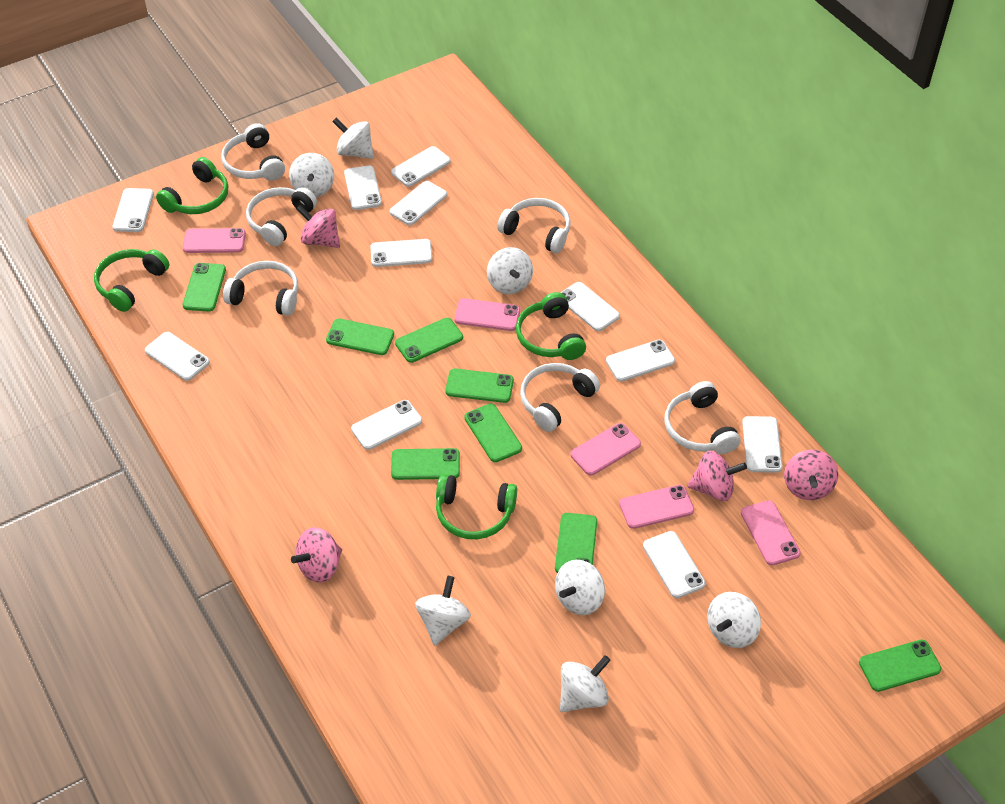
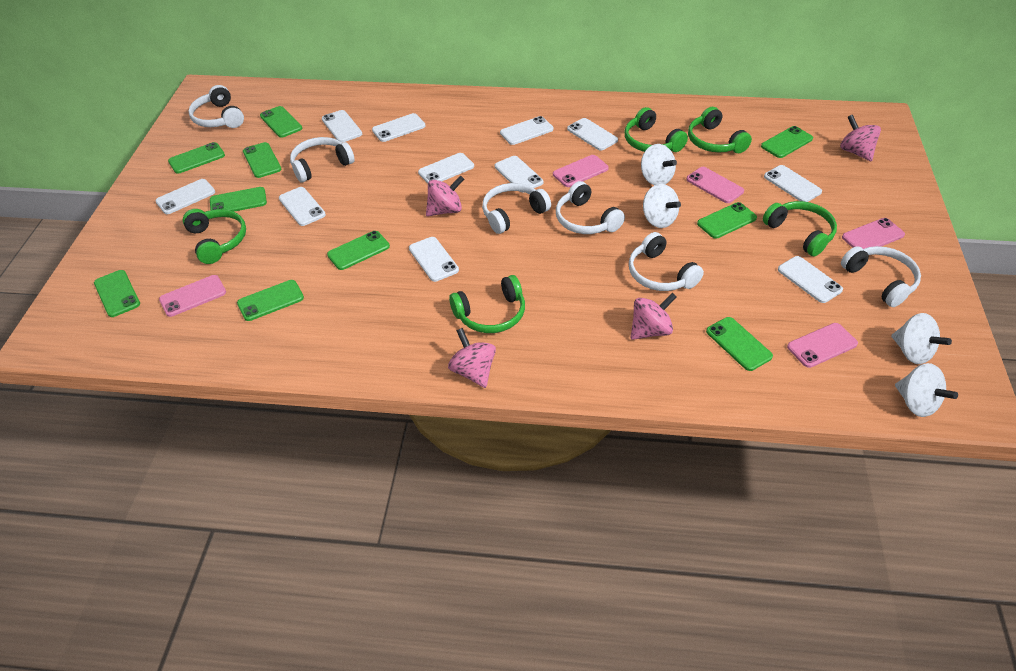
green headphones: 4 -> 5
green phone: 8 -> 10
white spinning top: 7 -> 4

